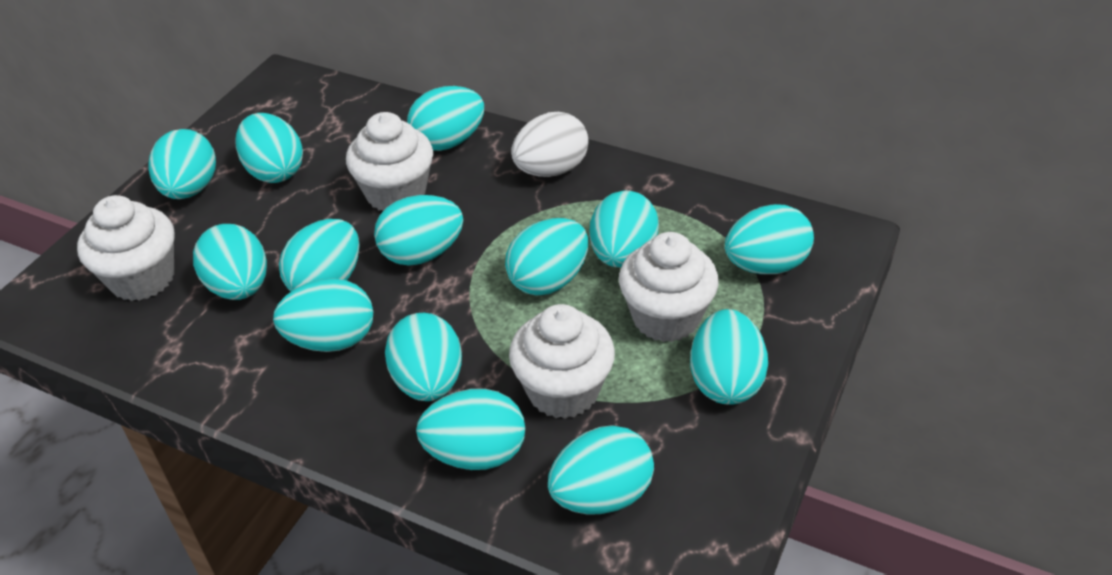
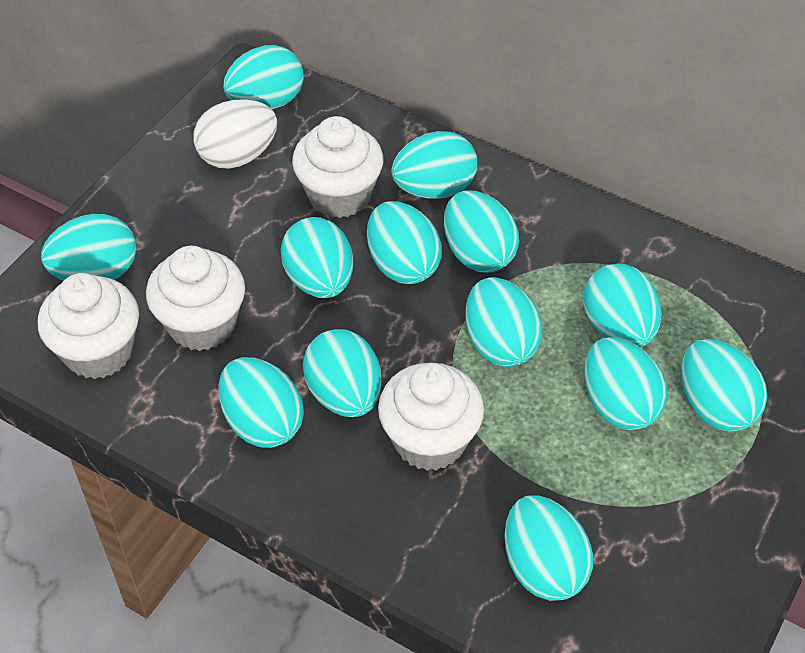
turquoise egg: 14 -> 13

